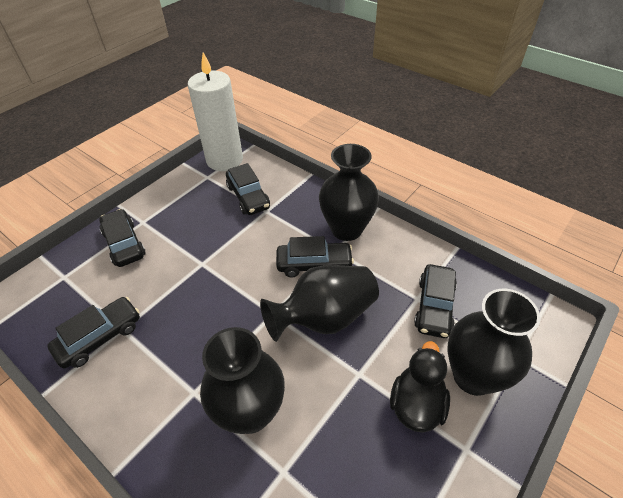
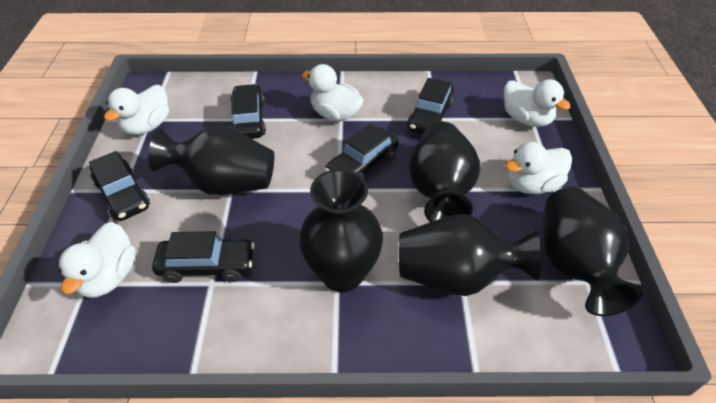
black duck: 1 -> 0
black vase: 4 -> 5
white candle: 1 -> 0
white duck: 0 -> 5

